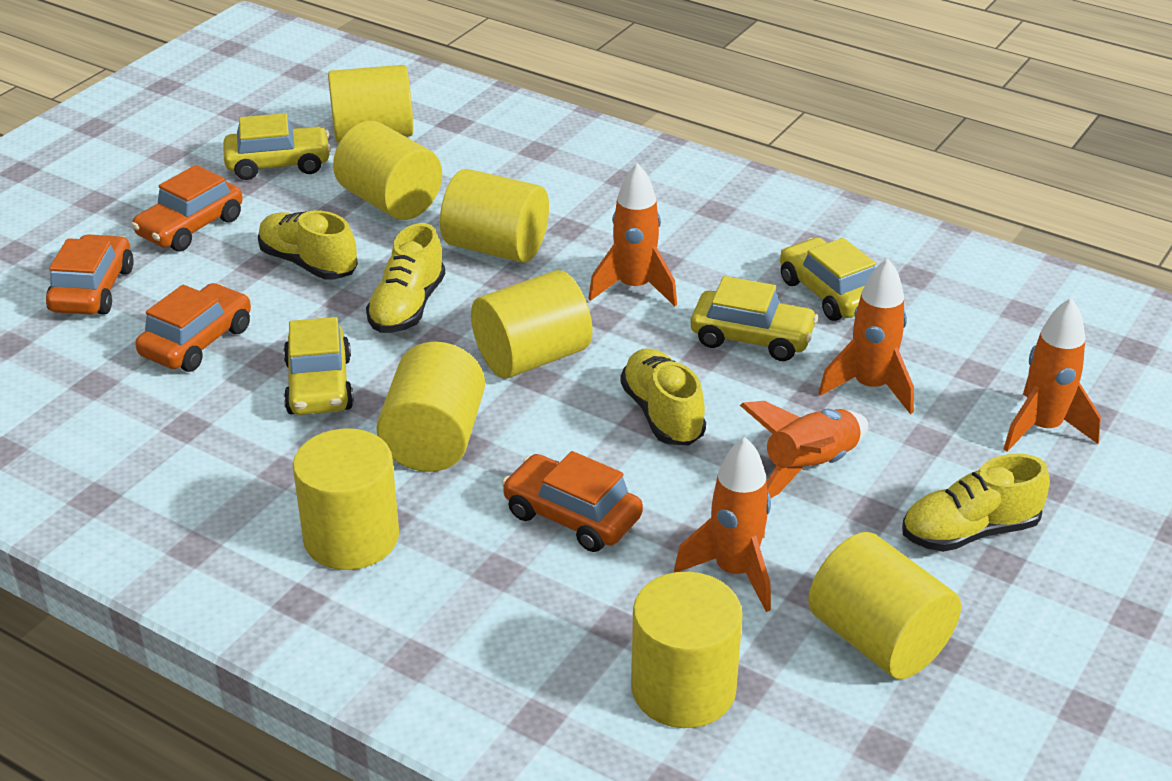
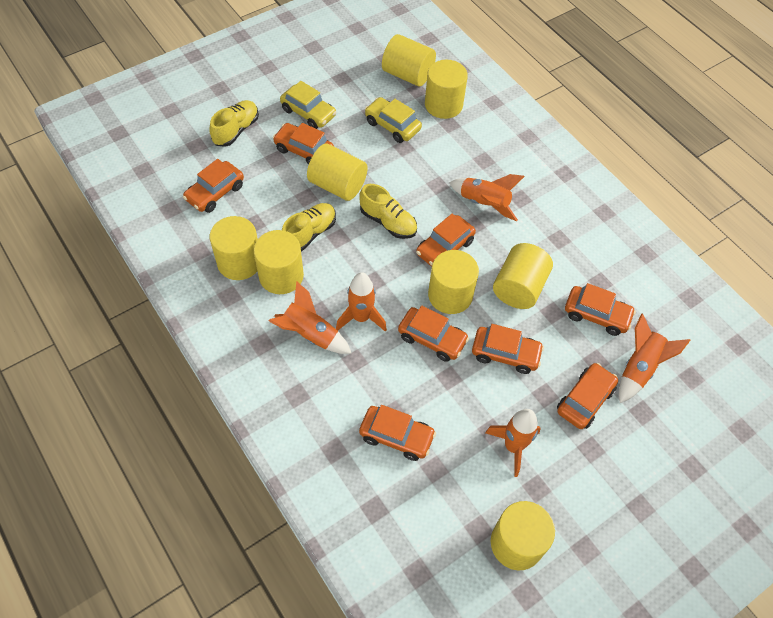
orange car: 4 -> 8
yellow car: 4 -> 2
yellow shoe: 4 -> 3

